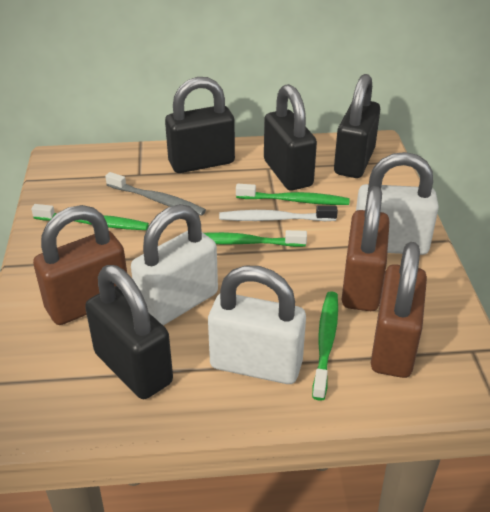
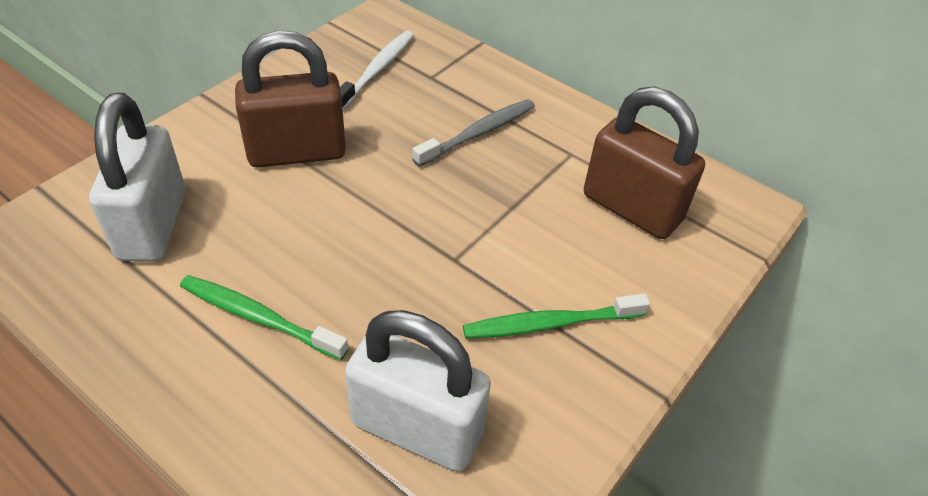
black padlock: 4 -> 0
brown padlock: 3 -> 2
green toothbrush: 4 -> 2
white padlock: 3 -> 2

